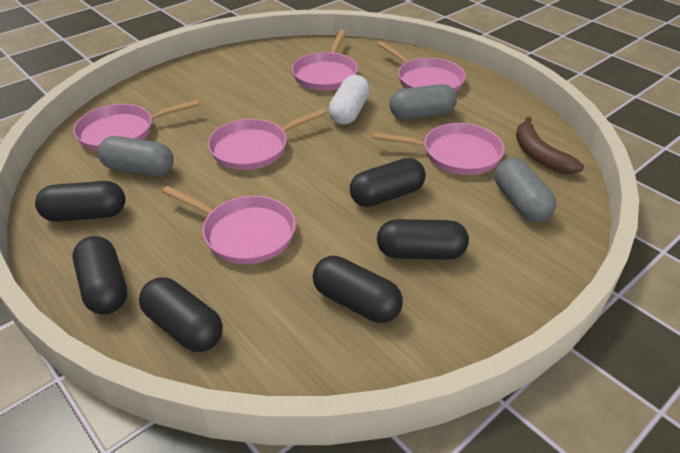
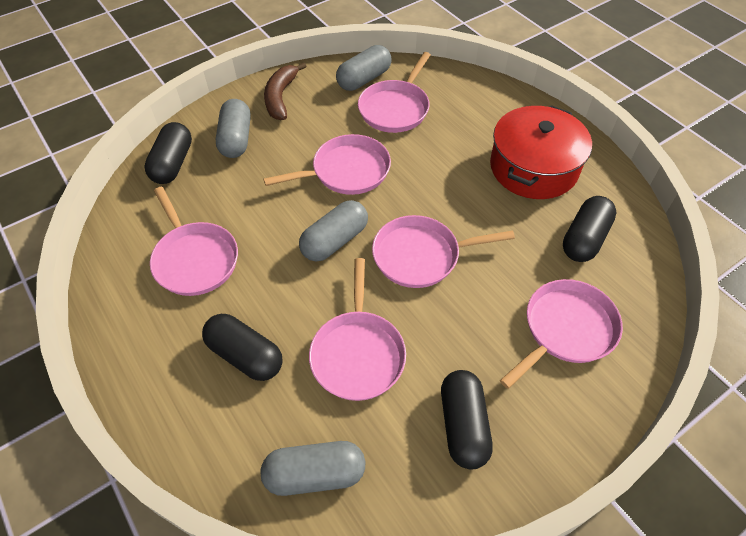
black capsule: 6 -> 4
grey capsule: 3 -> 4
red pot: 0 -> 1
white capsule: 1 -> 0

